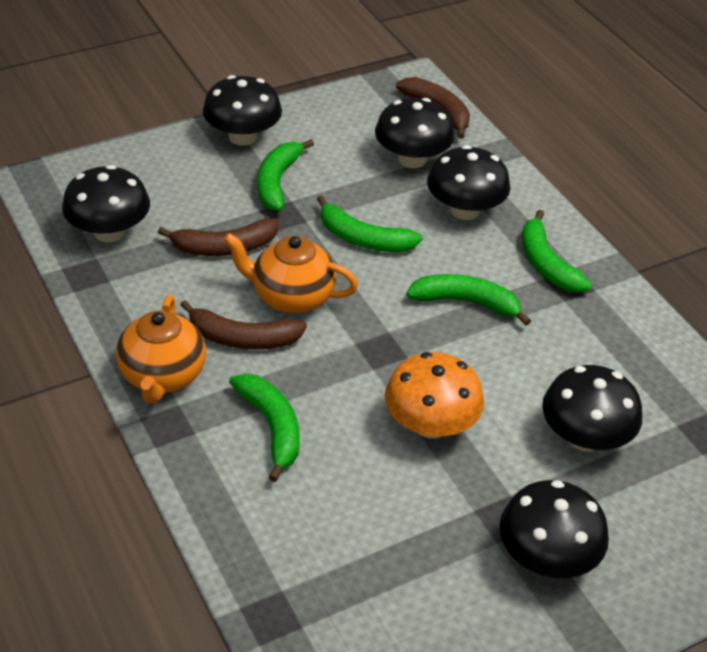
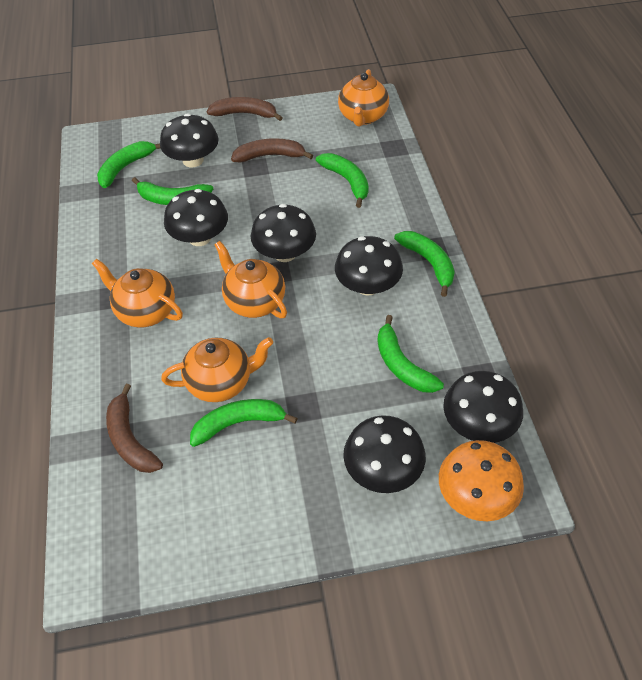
green banana: 5 -> 6
orange teapot: 2 -> 4

